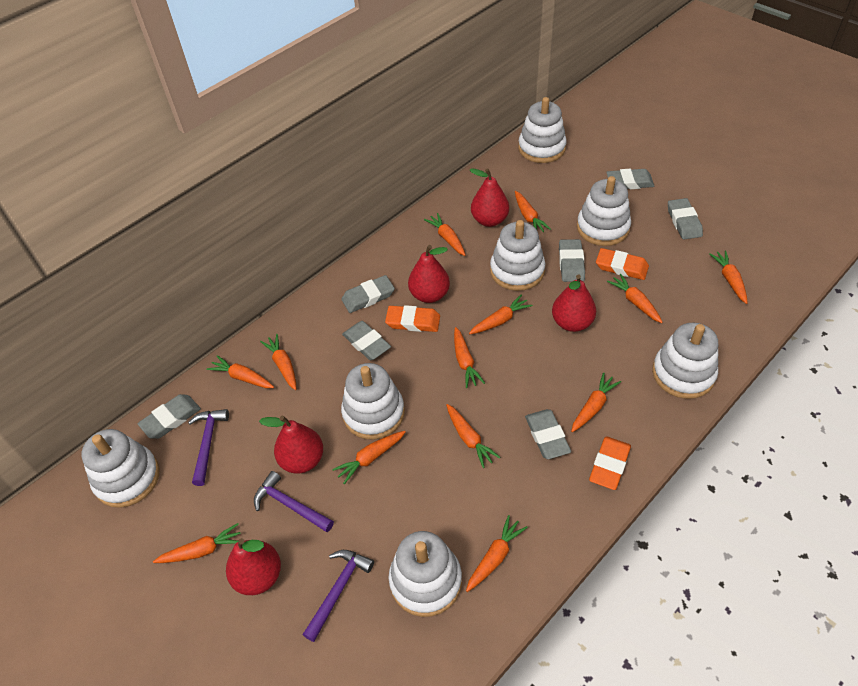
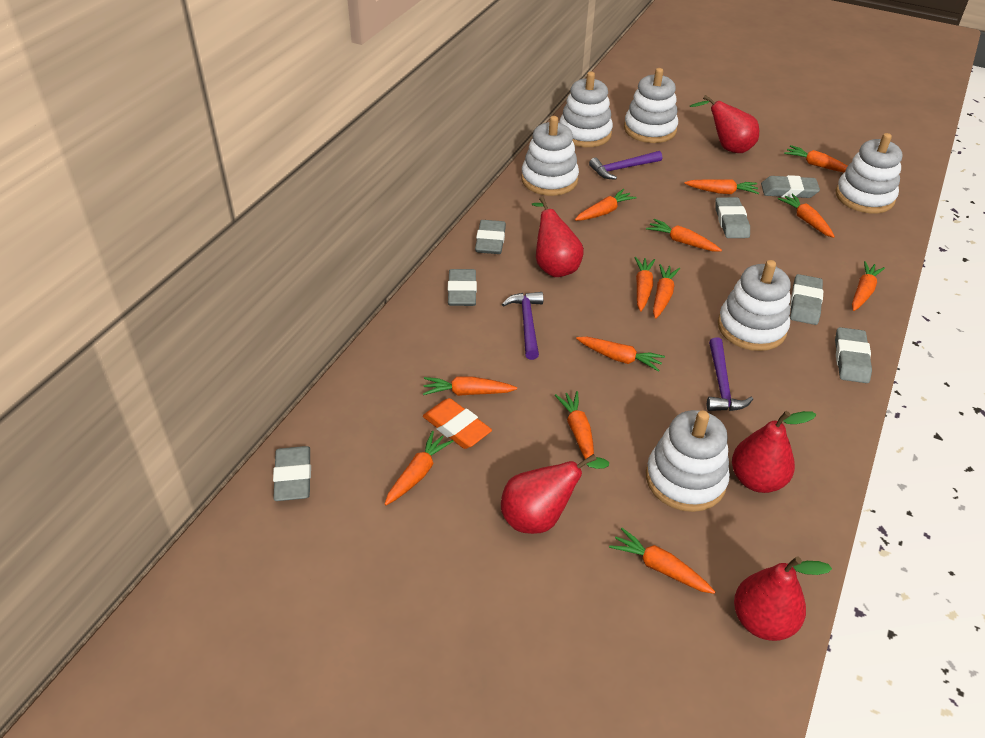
orange eraser: 3 -> 1
white stacking toy: 7 -> 6

